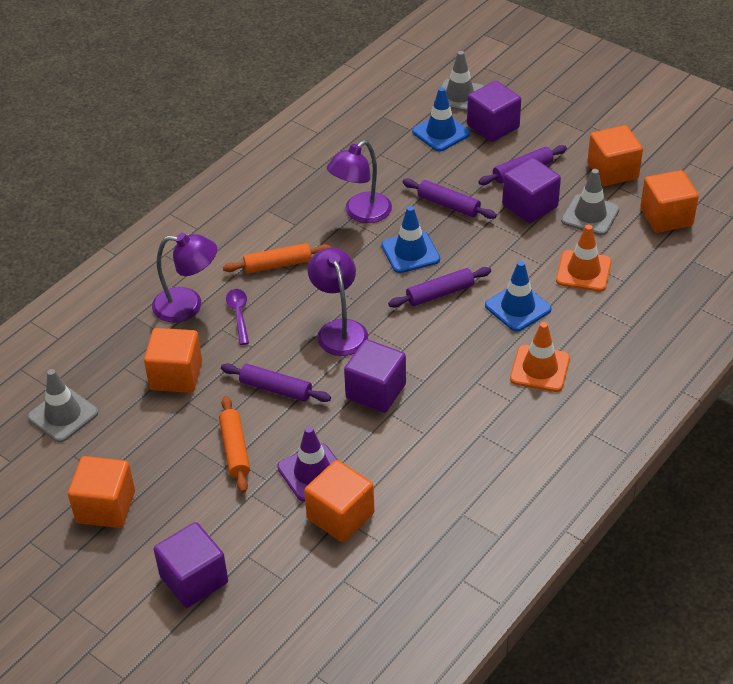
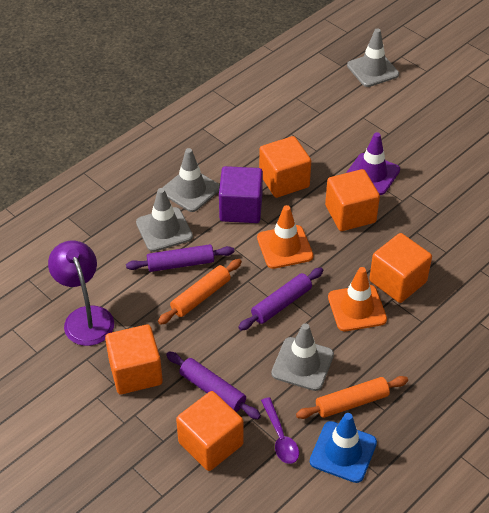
blue traffic cone: 3 -> 1
grey traffic cone: 3 -> 4
purple cube: 4 -> 1
purple lamp: 3 -> 1
purple rolling pin: 4 -> 3

